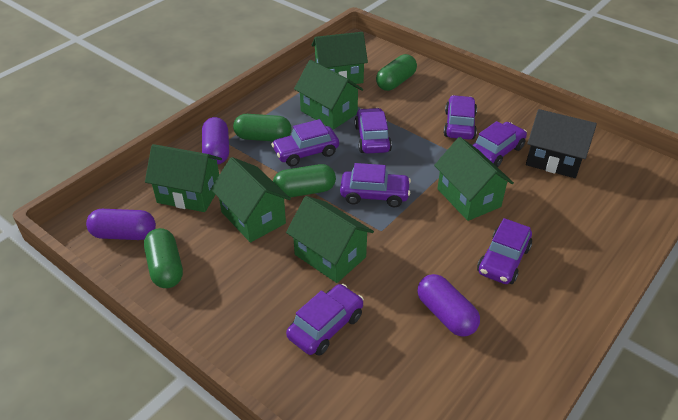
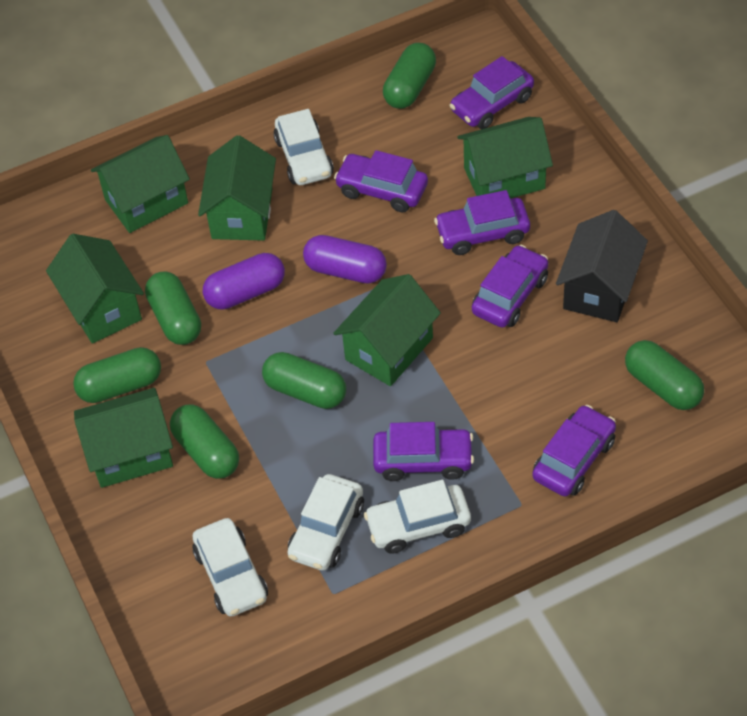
green capsule: 4 -> 6
purple capsule: 3 -> 2
purple car: 7 -> 6
white car: 0 -> 4

